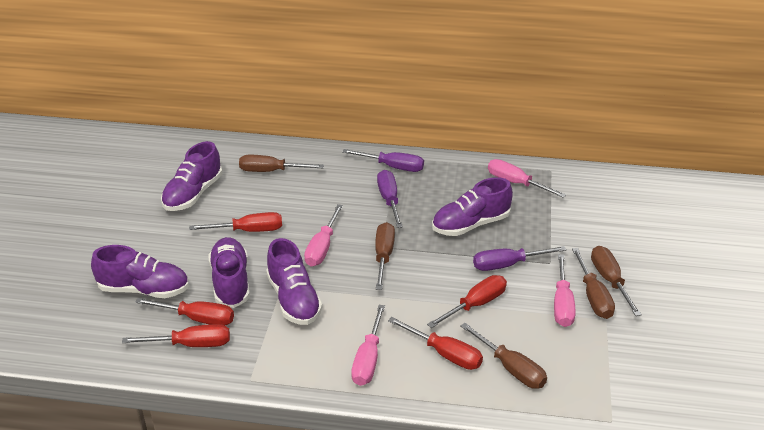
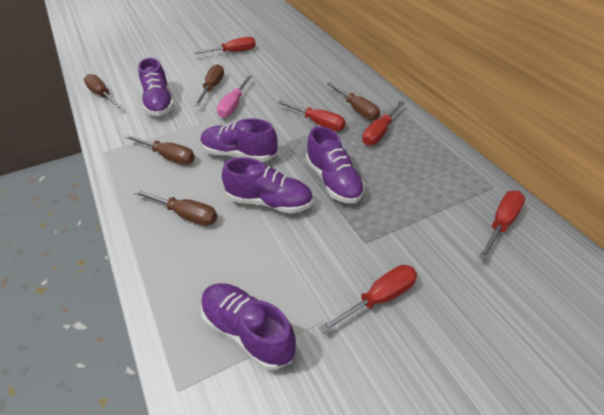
pink screwdriver: 4 -> 1
purple screwdriver: 3 -> 0

